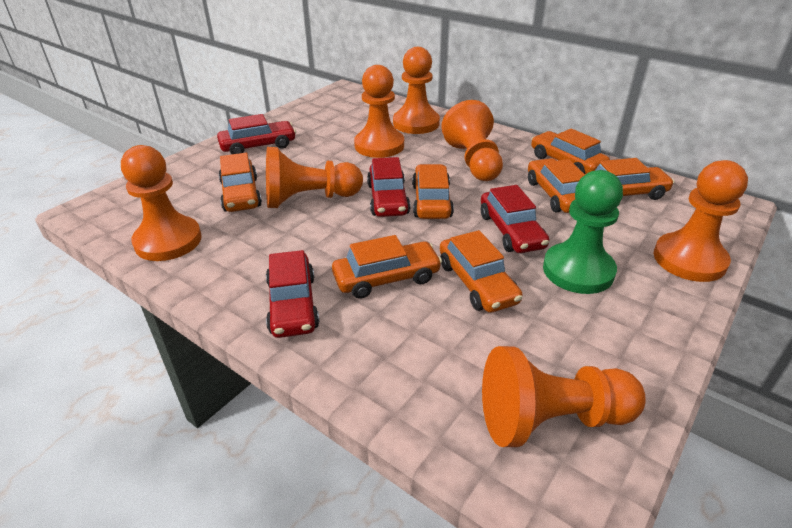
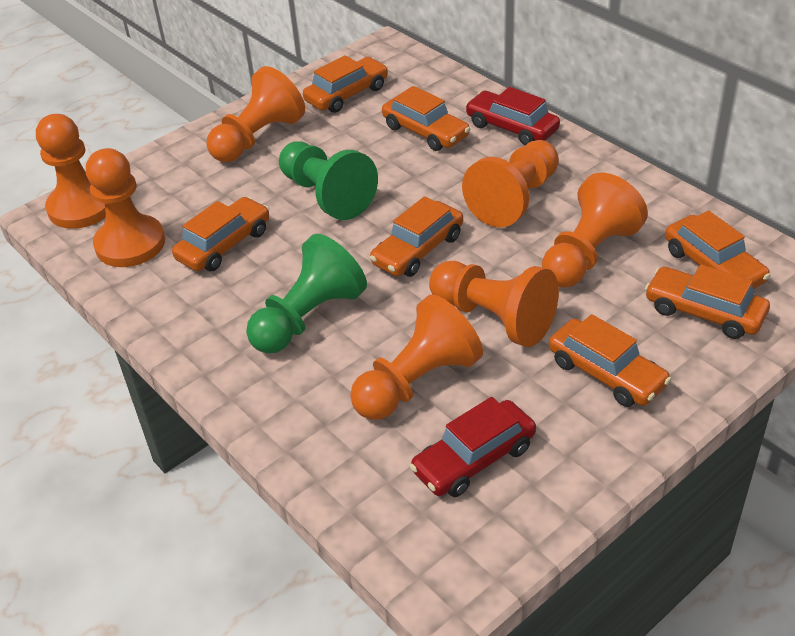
green pawn: 1 -> 2
red car: 4 -> 2

